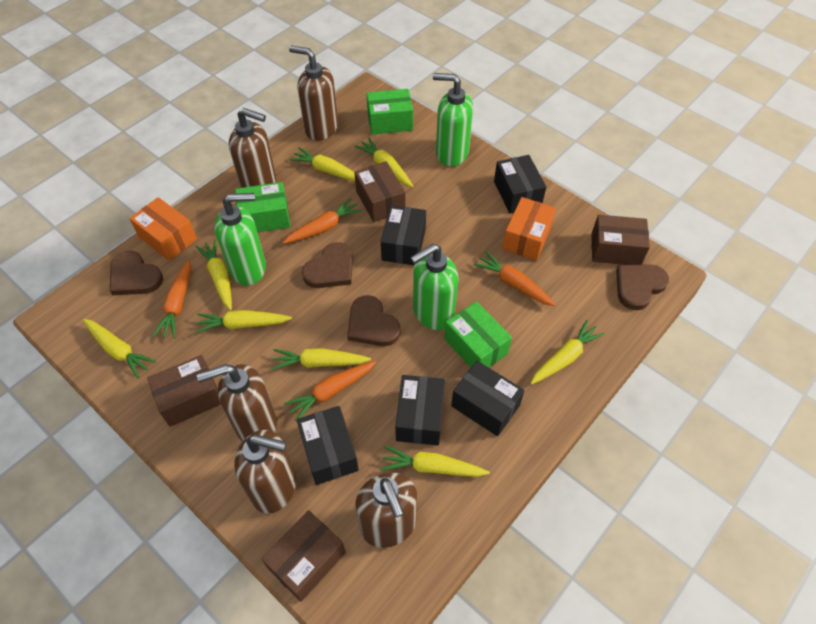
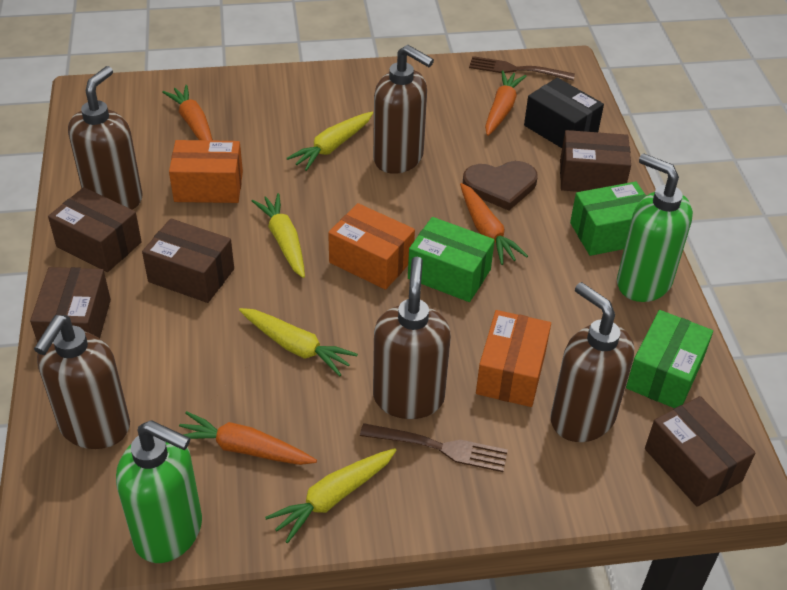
black box: 5 -> 1
brown box: 4 -> 5
brown fork: 0 -> 2
brown heart: 4 -> 1
green soap dispenser: 3 -> 2
orange box: 2 -> 3
yellow carrot: 8 -> 4

